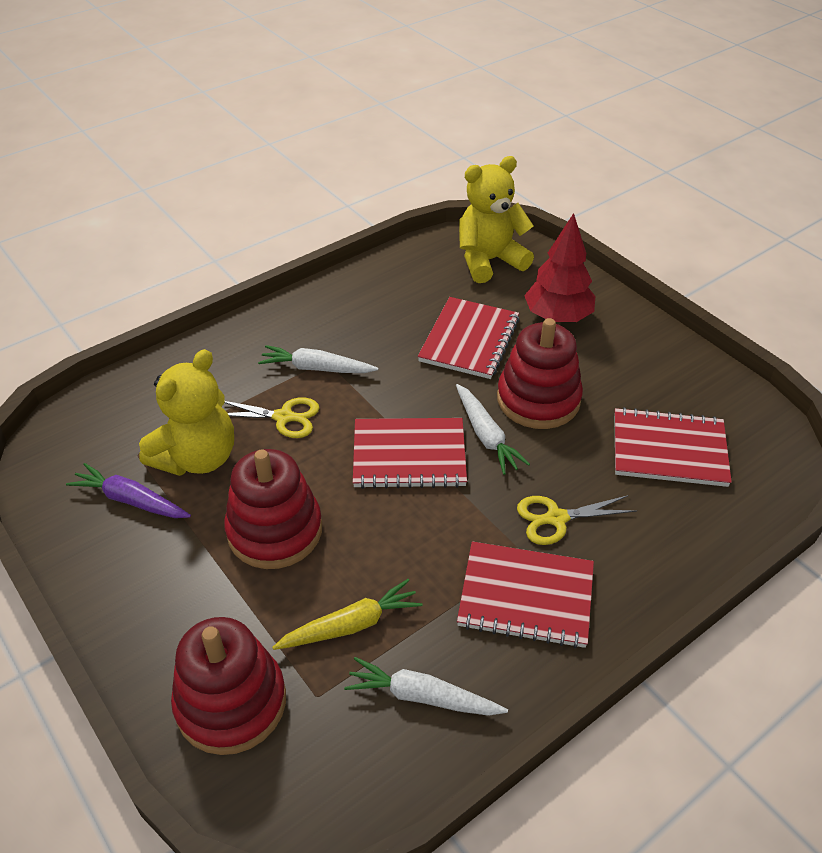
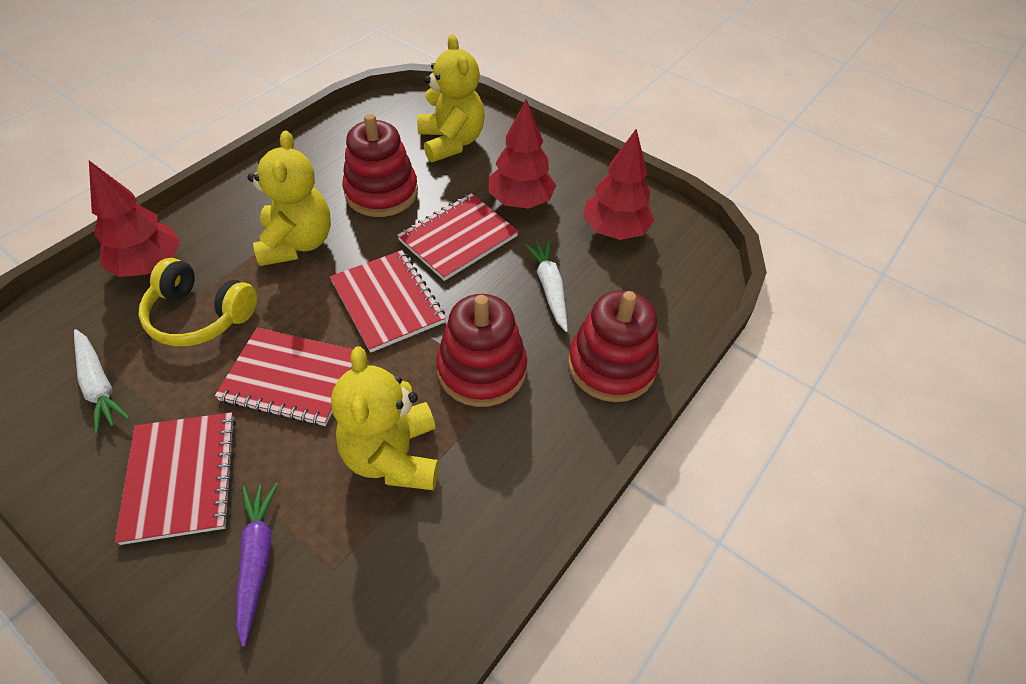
red tree: 1 -> 3
white carrot: 3 -> 2
yellow carrot: 1 -> 0
yellow headphones: 0 -> 1
yellow scissors: 2 -> 0
yellow teddy bear: 2 -> 3

